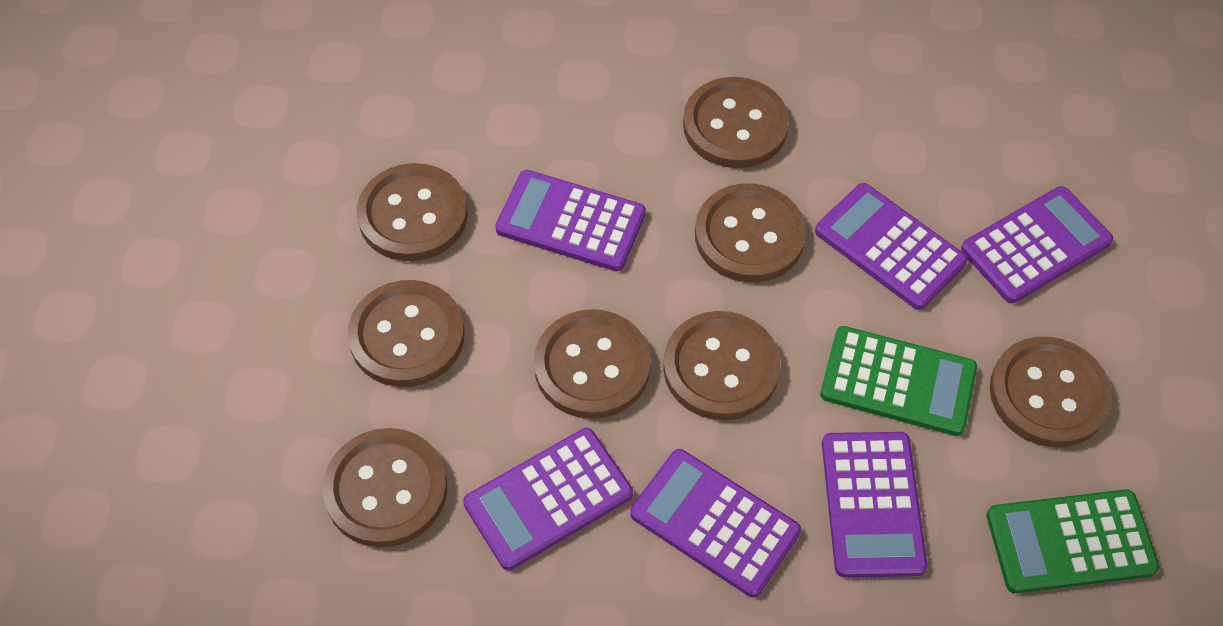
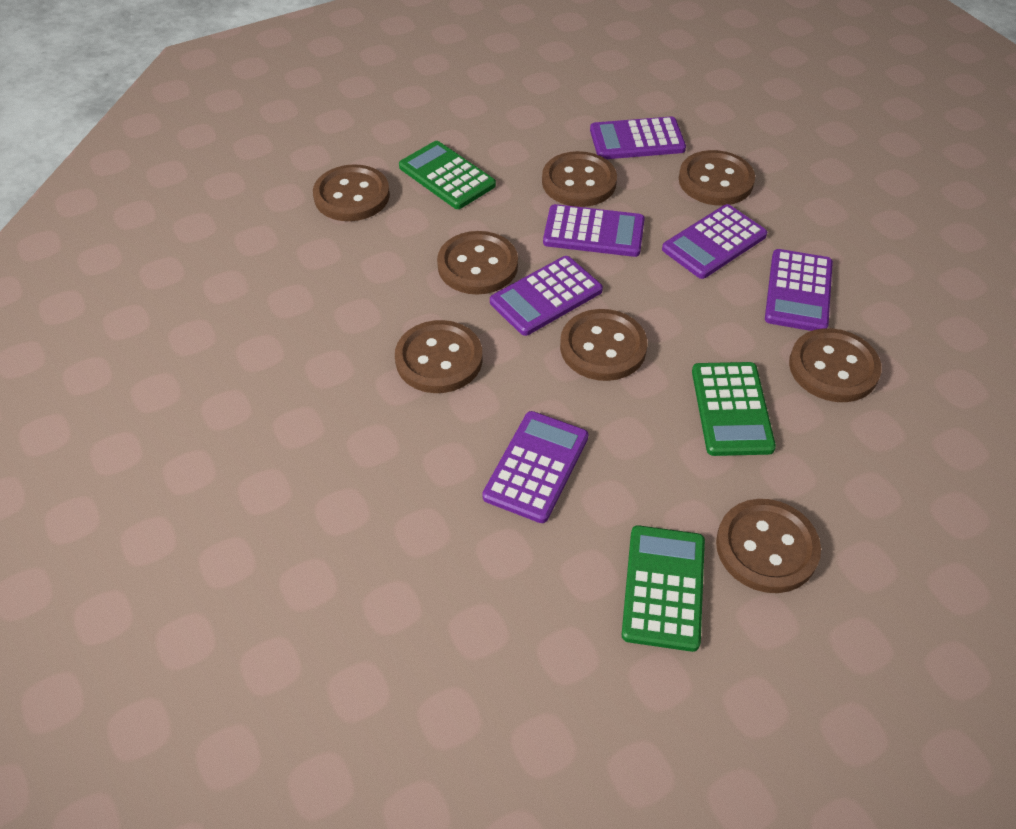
green calculator: 2 -> 3

